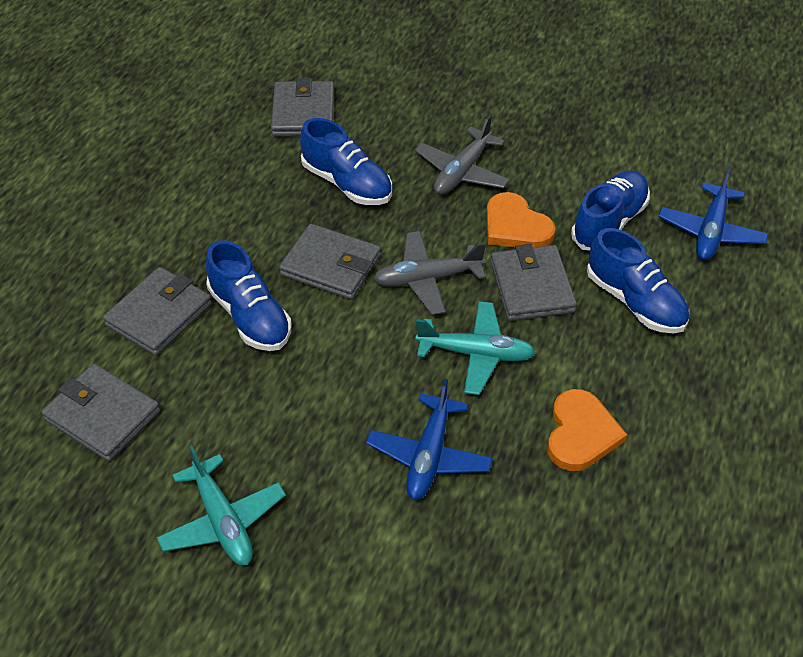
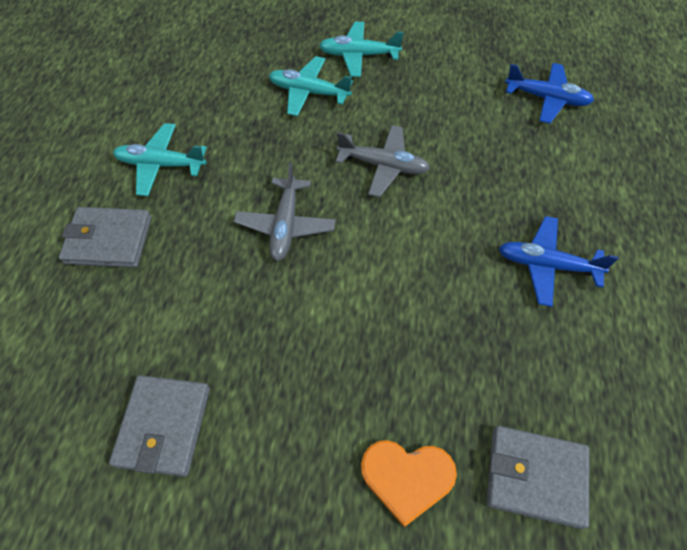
blue shoe: 4 -> 0
grey wallet: 5 -> 3
orange heart: 2 -> 1
turquoise plane: 2 -> 3

